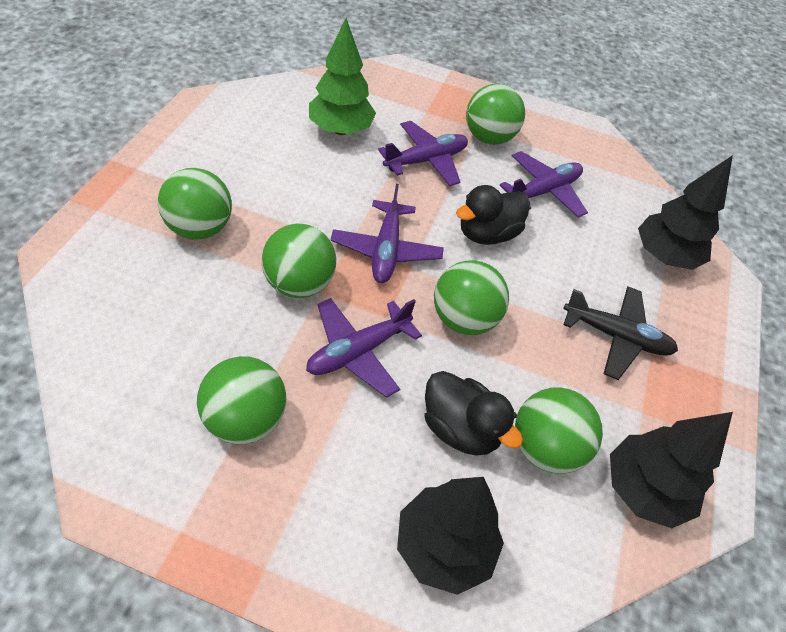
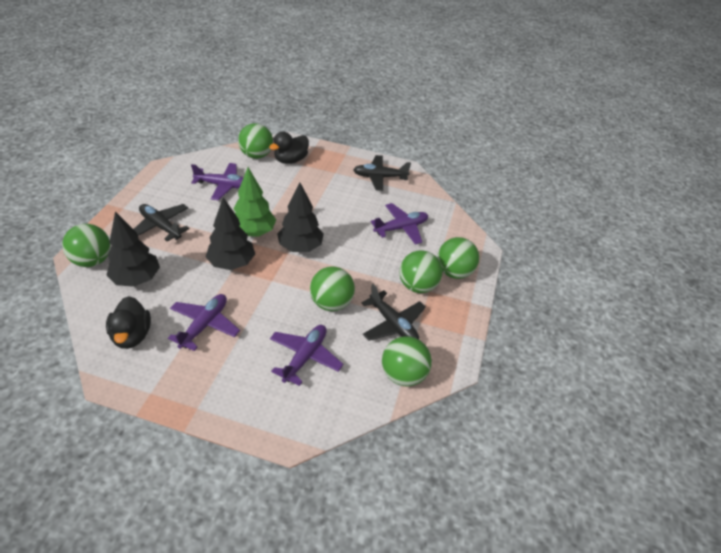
black plane: 1 -> 3

